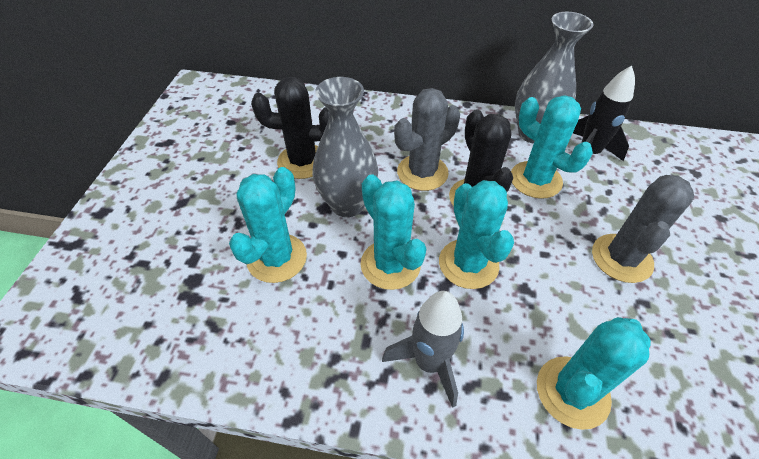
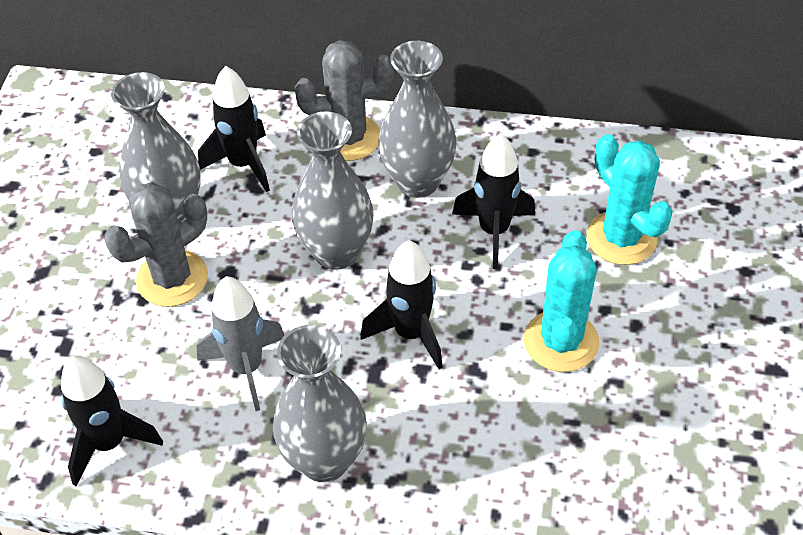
black cactus: 2 -> 0
black rocket: 1 -> 4
grey vase: 2 -> 4
turquoise cactus: 5 -> 2

